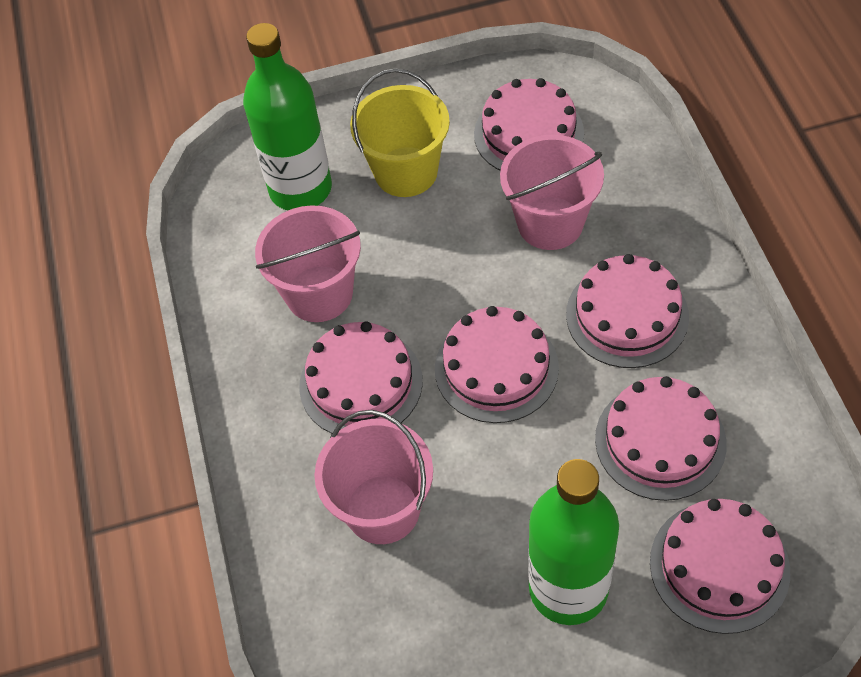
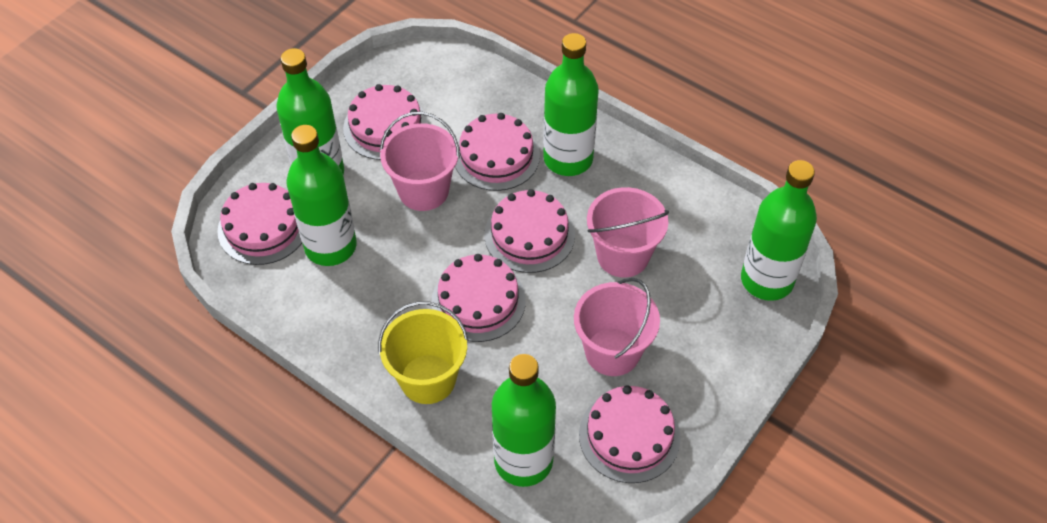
green bottle: 2 -> 5

